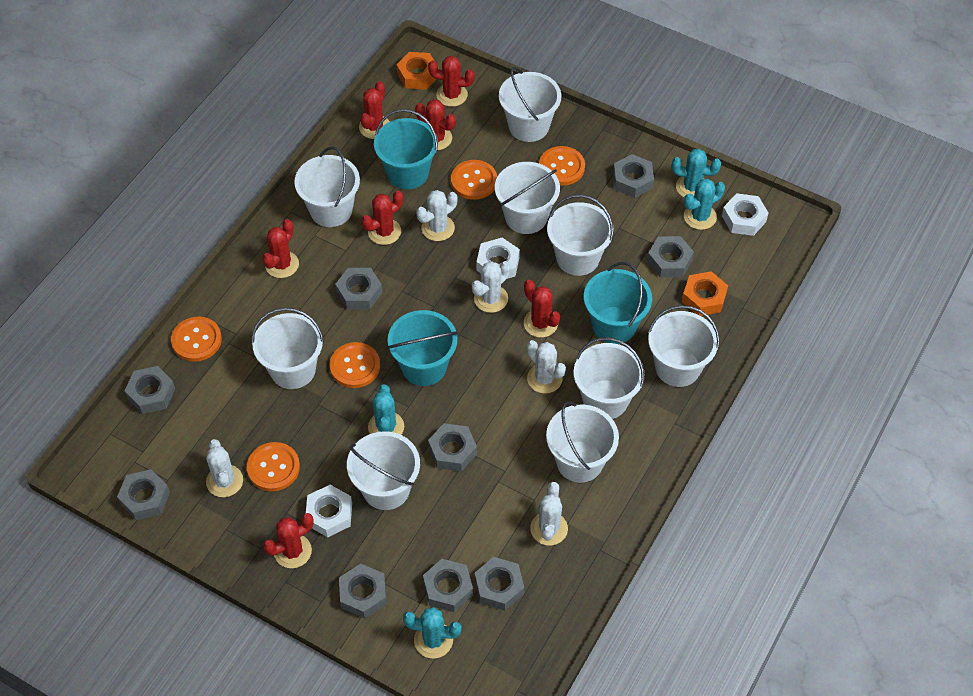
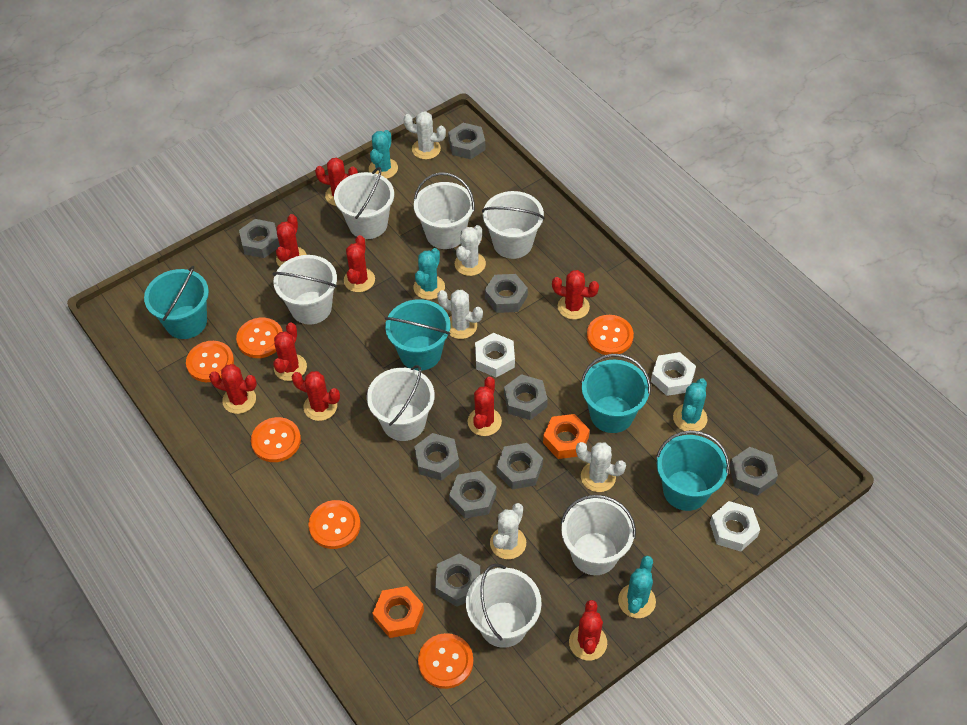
orange button: 5 -> 6
red cactus: 7 -> 9
turquoise bucket: 3 -> 4
white bucket: 9 -> 7

